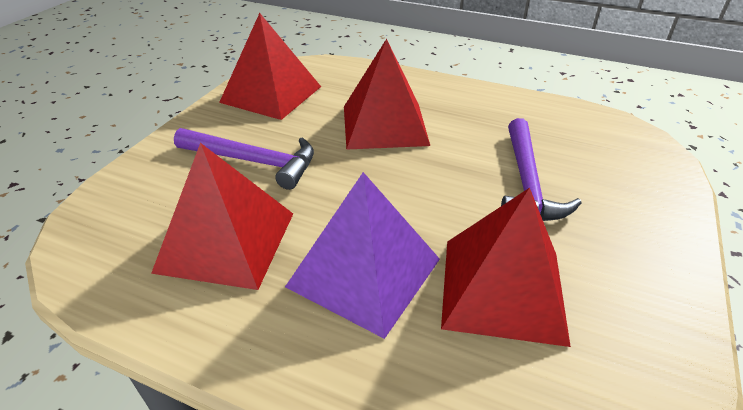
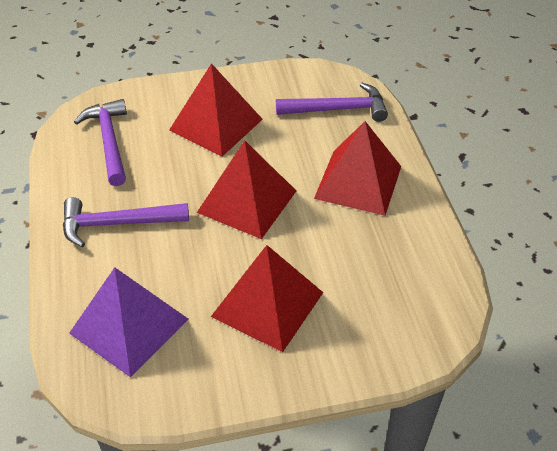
purple hammer: 2 -> 3

